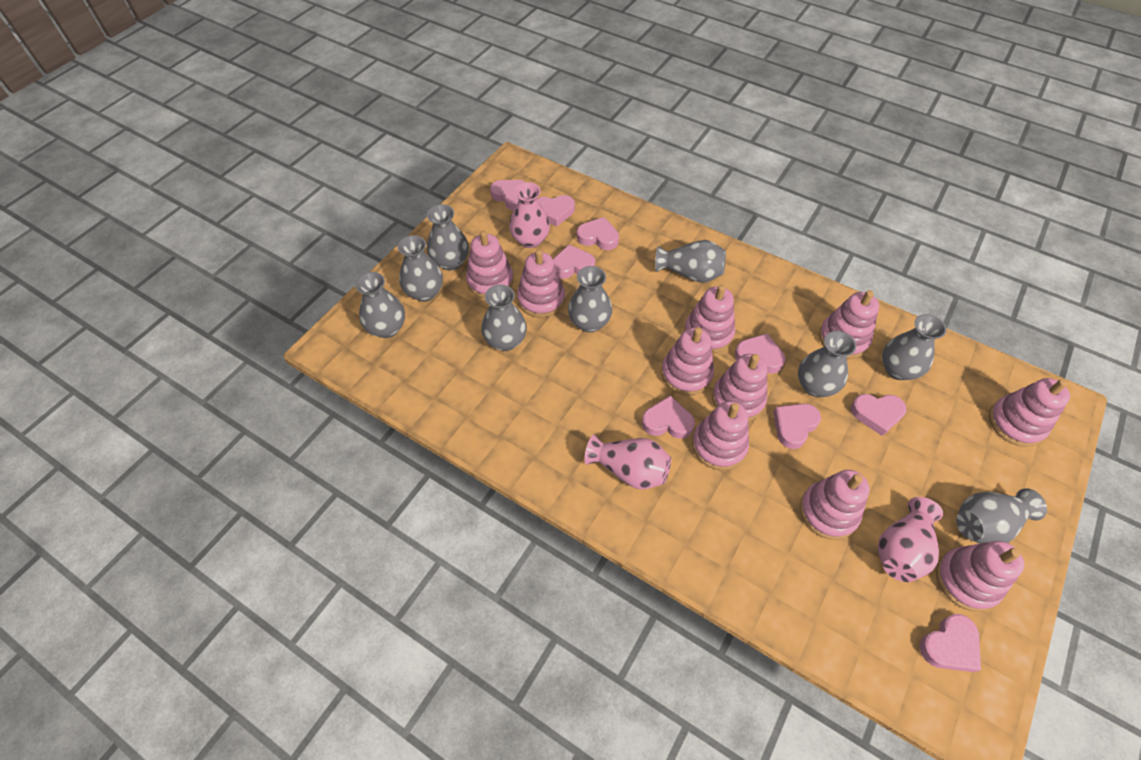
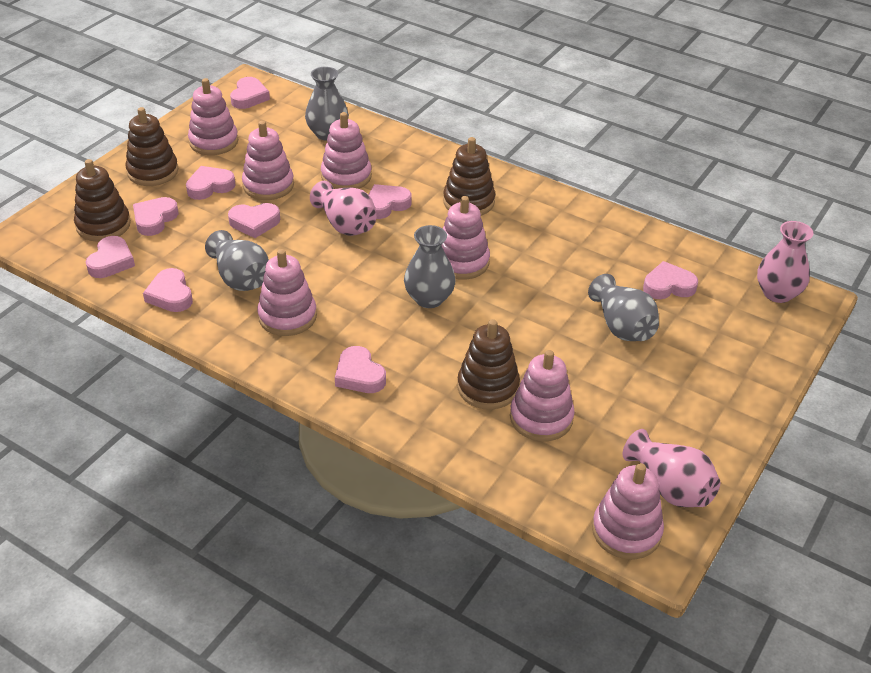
brown stacking toy: 0 -> 4
grey vase: 9 -> 4
pink stacking toy: 10 -> 7

